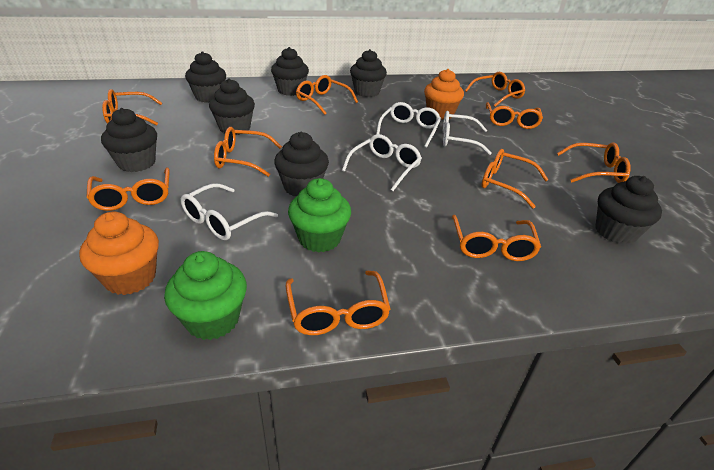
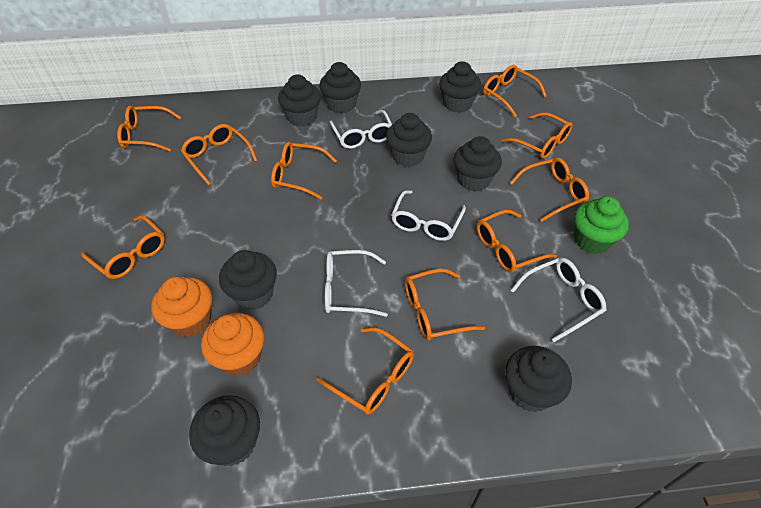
black cupcake: 7 -> 8
green cupcake: 2 -> 1

